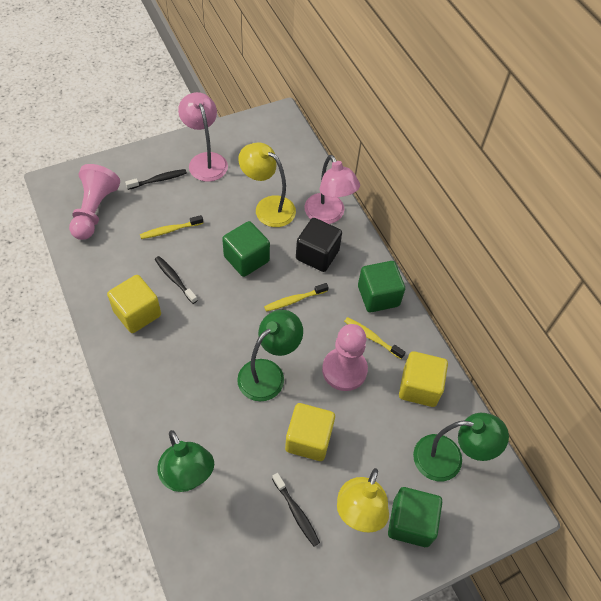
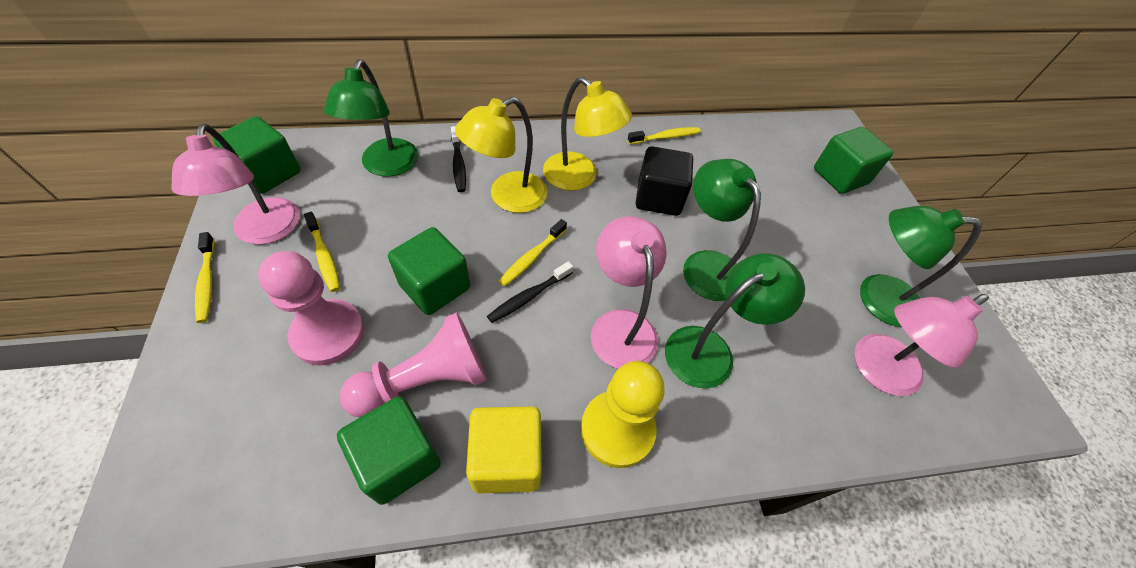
black toothbrush: 3 -> 2
green cube: 3 -> 4
green lamp: 3 -> 4
pink lamp: 2 -> 3
yellow cube: 3 -> 1
yellow pawn: 0 -> 1
yellow toothbrush: 3 -> 4

